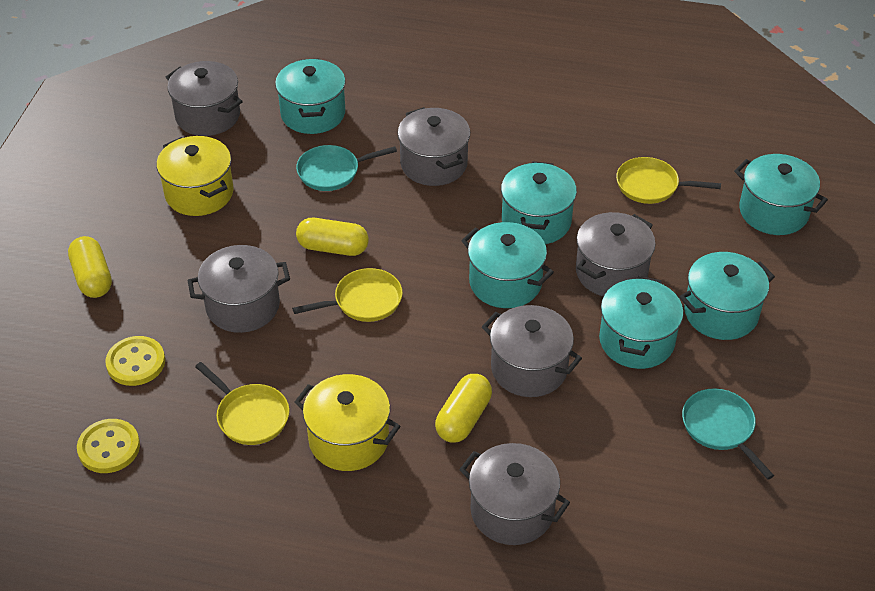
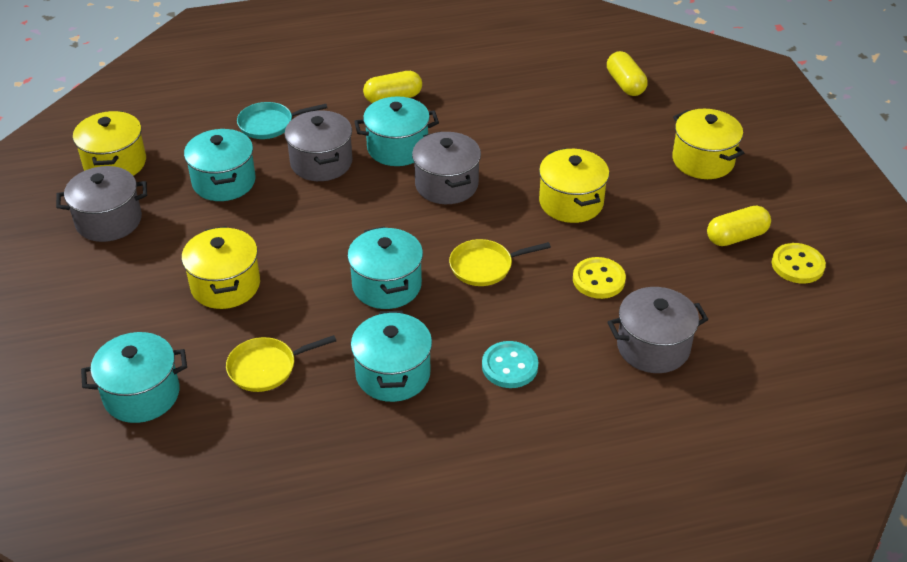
grey pot: 6 -> 4
turquoise button: 0 -> 1
turquoise pan: 2 -> 1
turquoise pot: 6 -> 5
yellow pan: 3 -> 2
yellow pot: 2 -> 4

